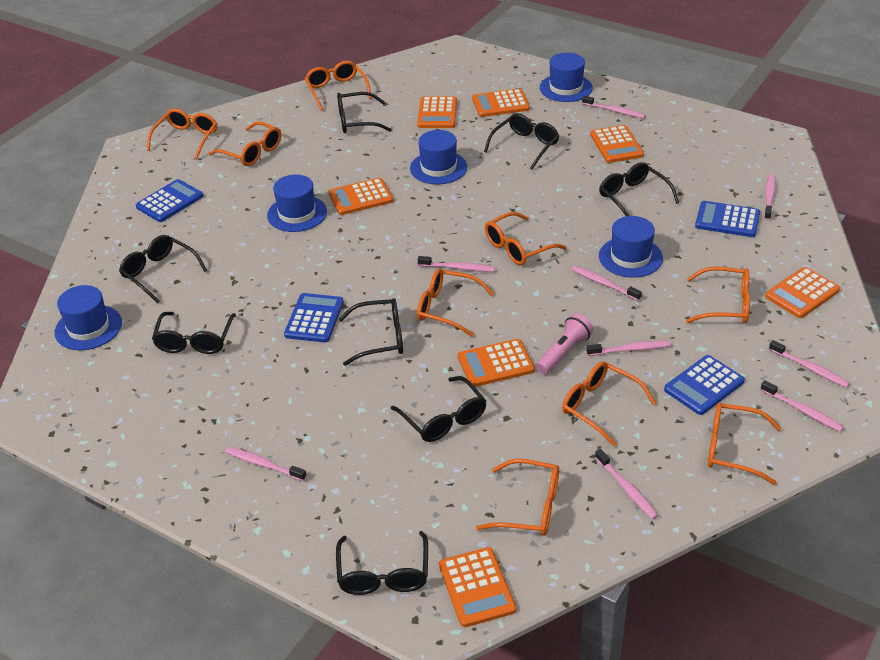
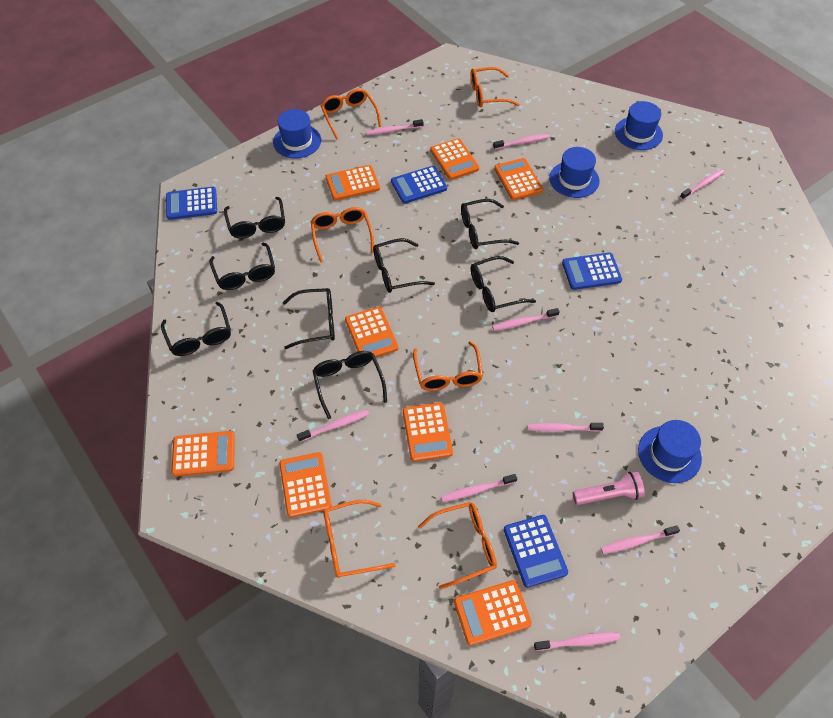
blue hat: 5 -> 4
orange calculator: 7 -> 8
orange glasses: 9 -> 6

